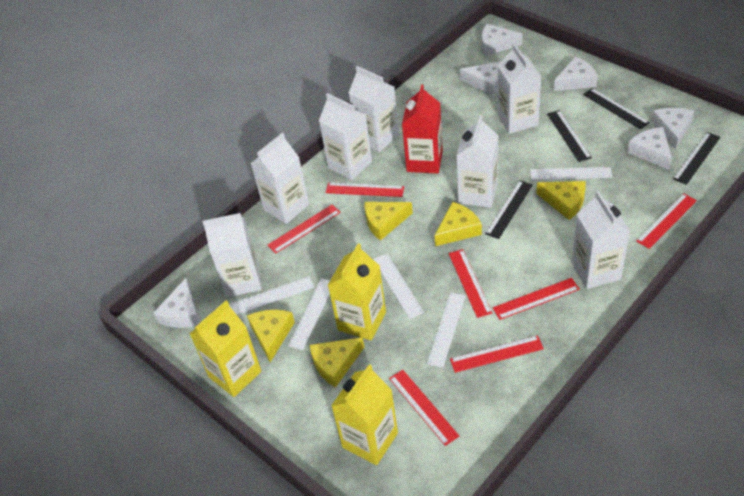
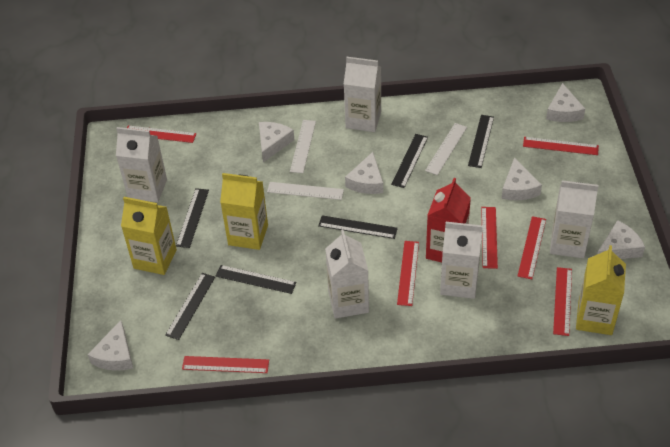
black ruler: 4 -> 6
white carton: 7 -> 5
white ruler: 5 -> 3
yellow cheese: 5 -> 0

